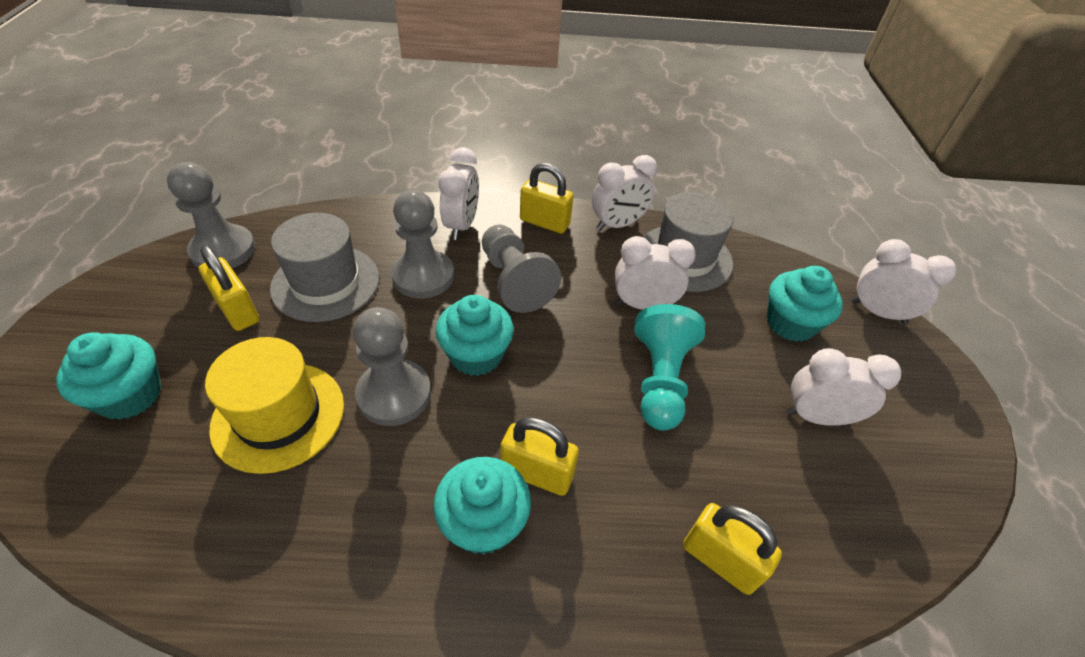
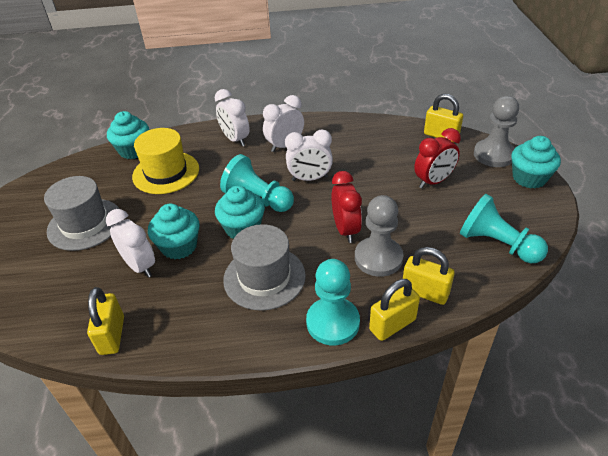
grey pawn: 4 -> 2
red clock: 0 -> 2
turquoise pawn: 1 -> 3
white clock: 5 -> 4

